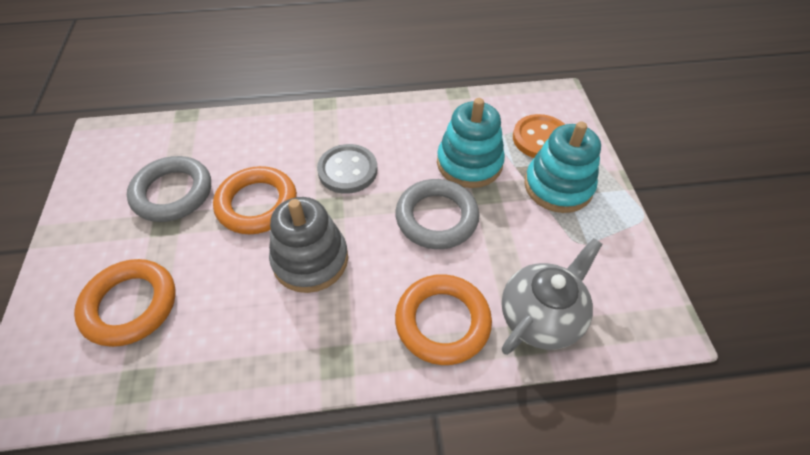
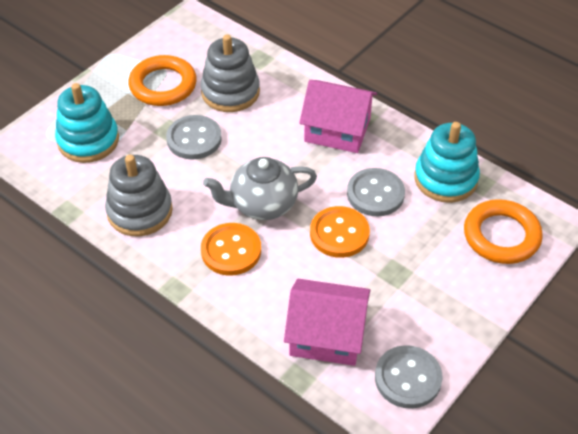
grey button: 1 -> 3
grey ring: 2 -> 0
grey stacking toy: 1 -> 2
orange button: 1 -> 2
orange ring: 3 -> 2
pink house: 0 -> 2

